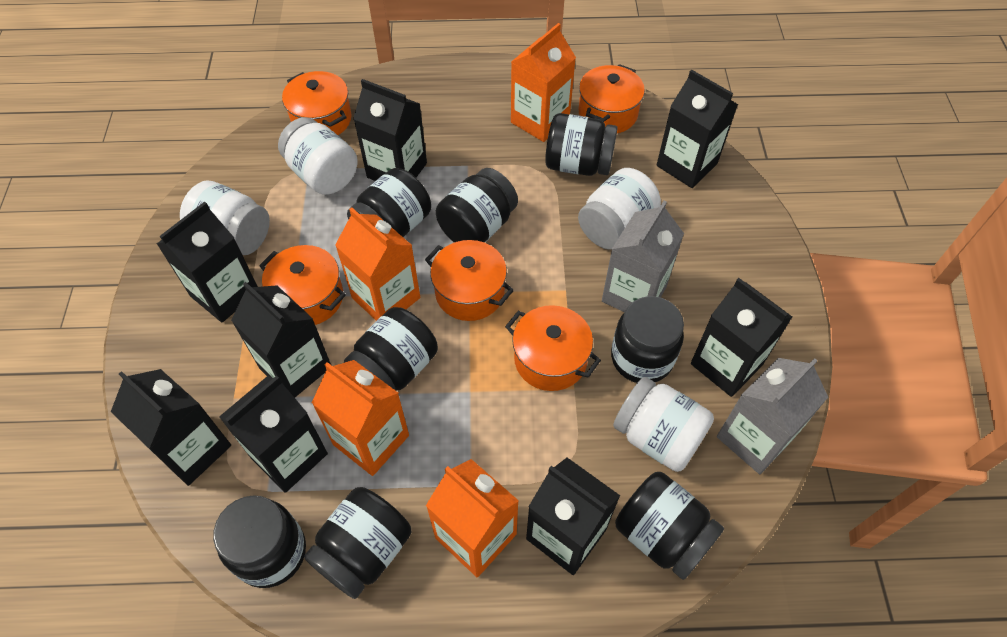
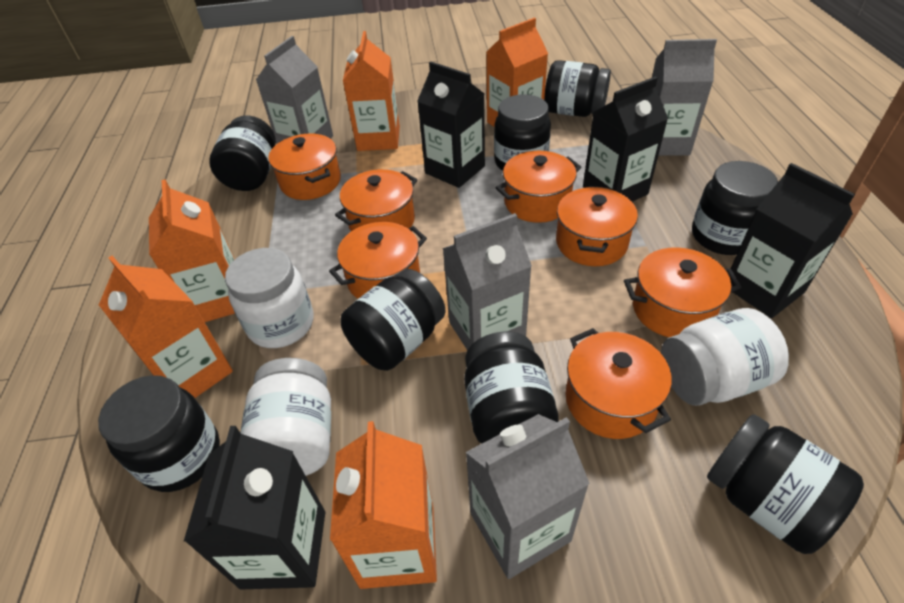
black carton: 8 -> 4
grey carton: 2 -> 4
orange carton: 4 -> 5
orange pot: 5 -> 7
white jar: 4 -> 3

